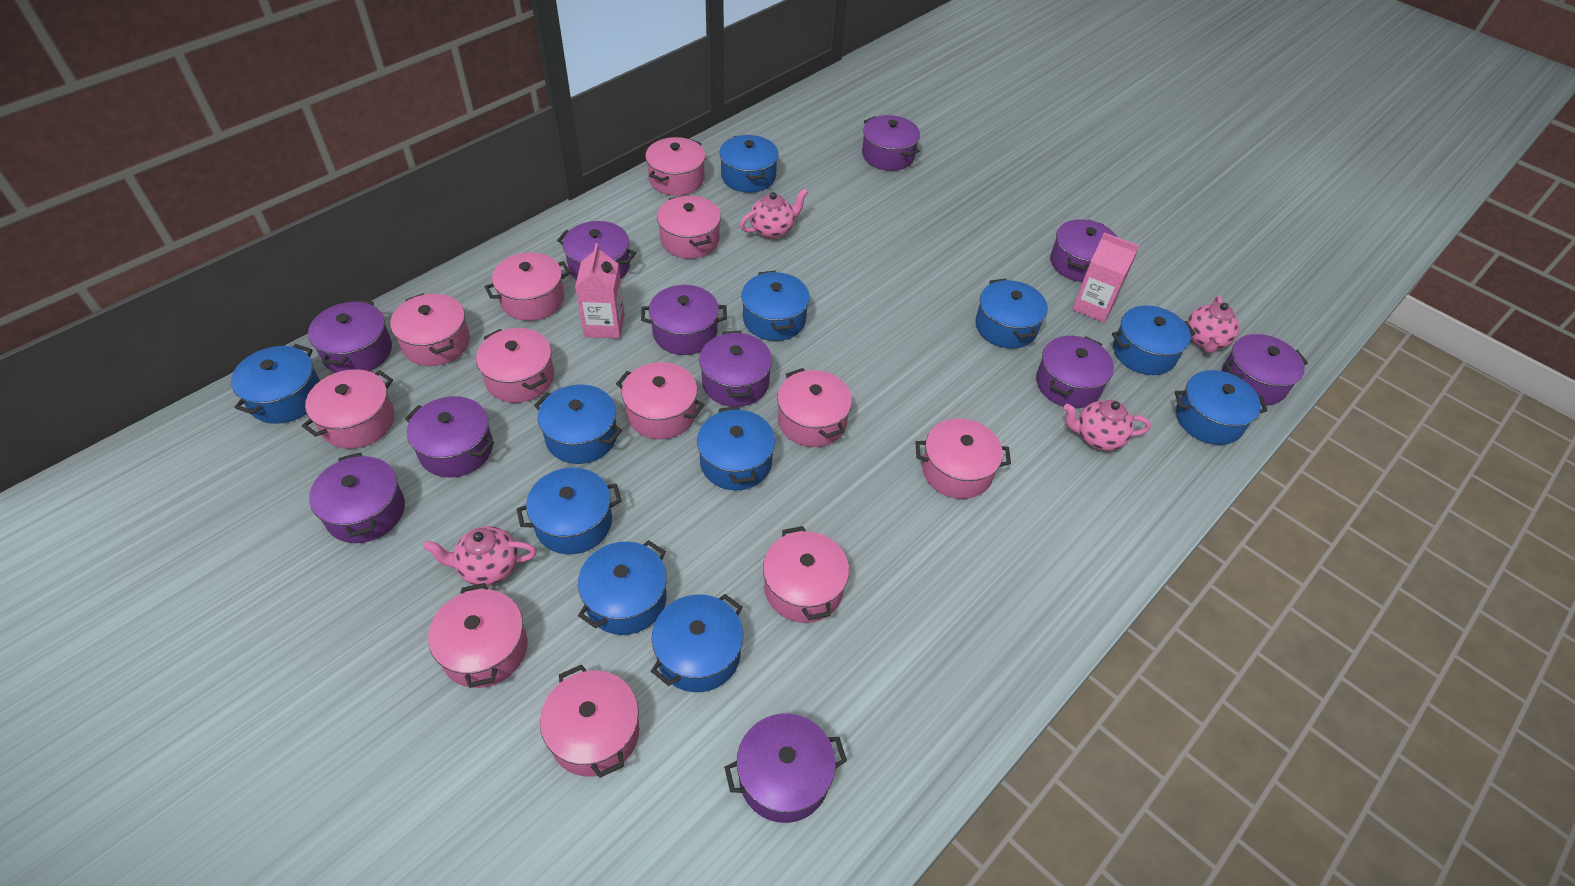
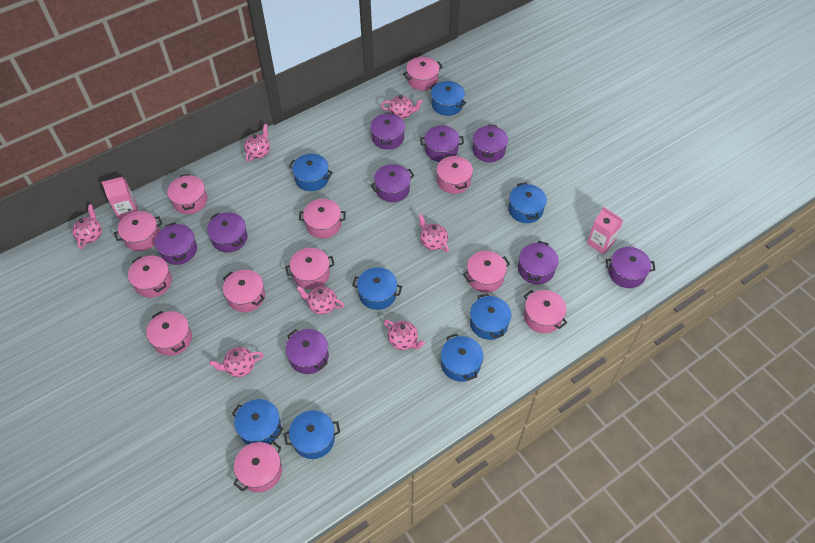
blue pot: 11 -> 8
pink teapot: 4 -> 7
purple pot: 11 -> 9

